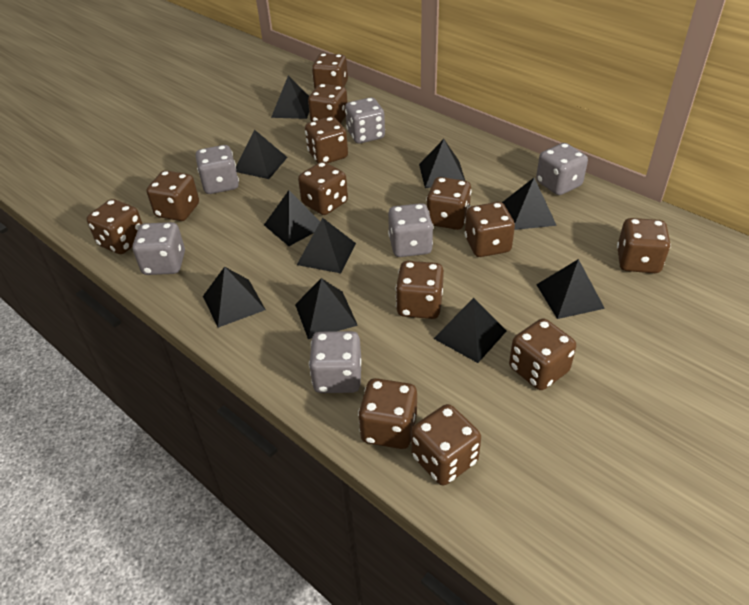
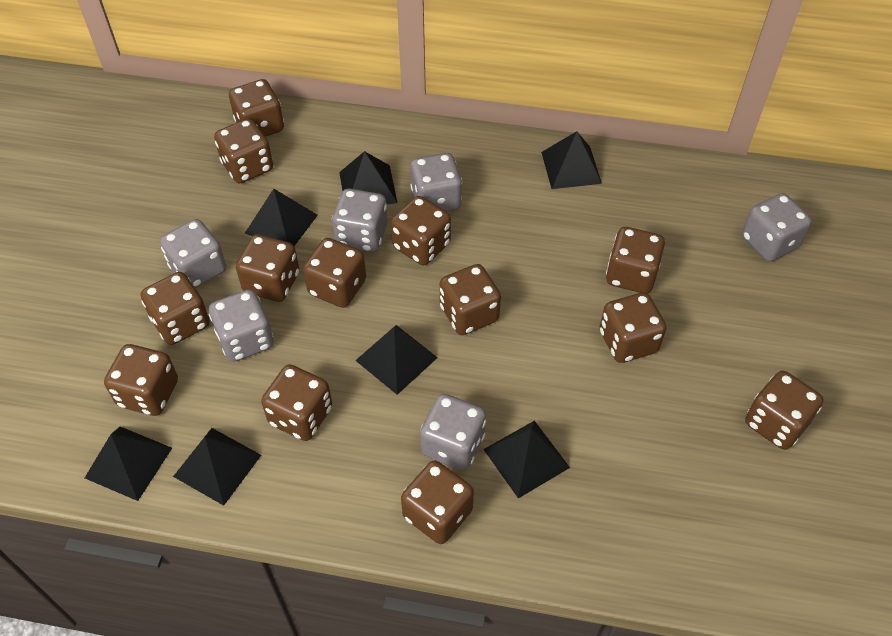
black pyramid: 10 -> 7

